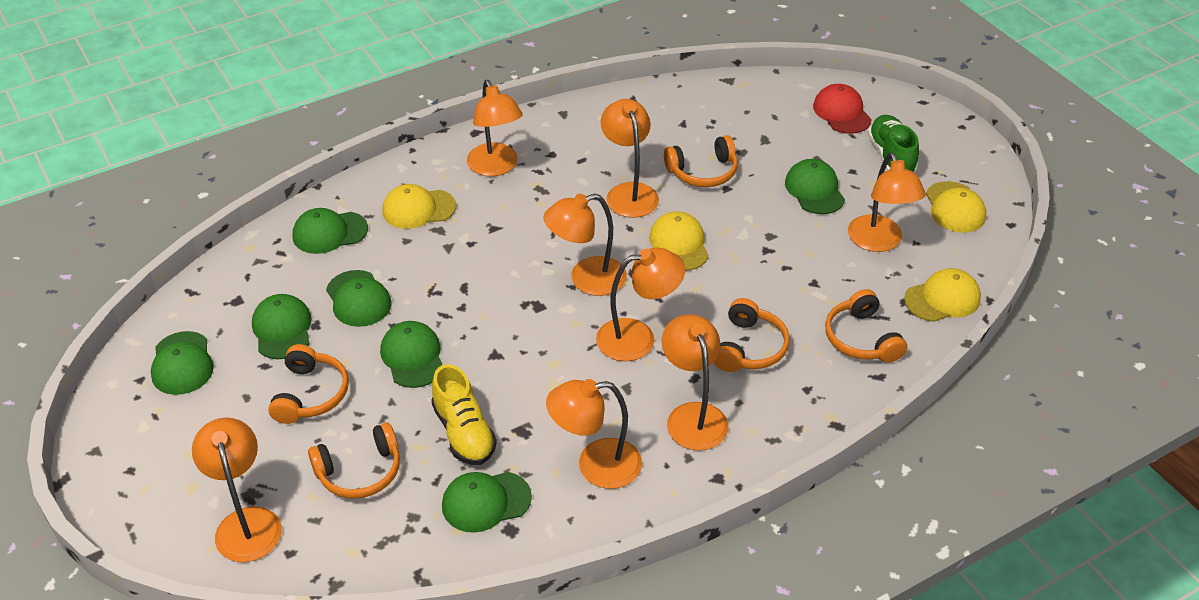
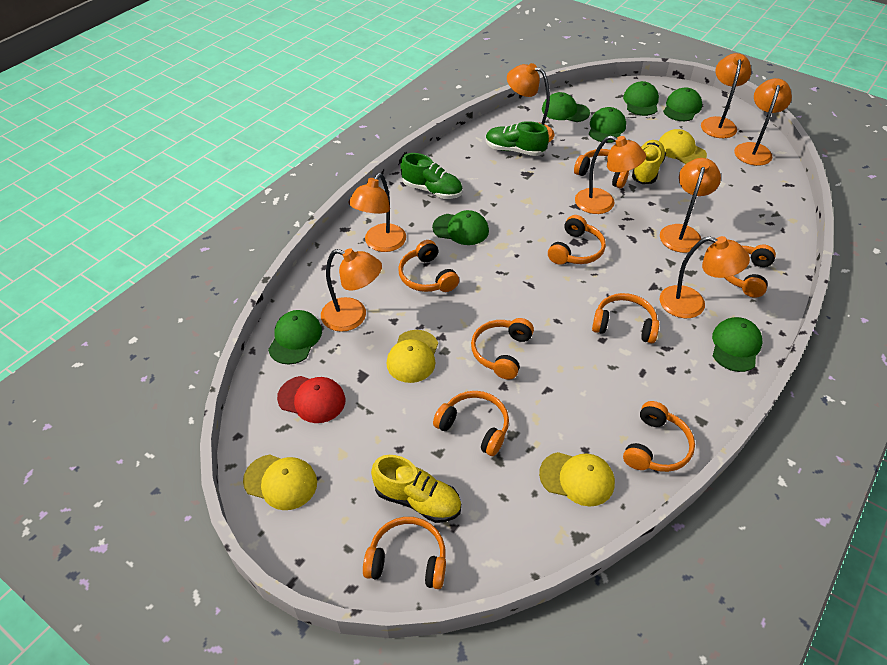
green shoe: 1 -> 2
orange headphones: 5 -> 9
yellow shoe: 1 -> 2

